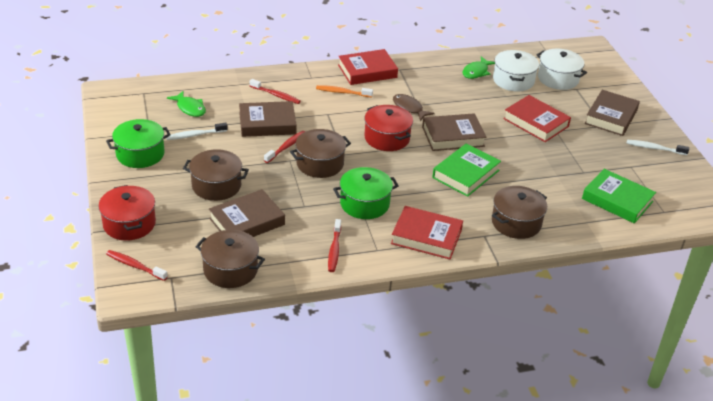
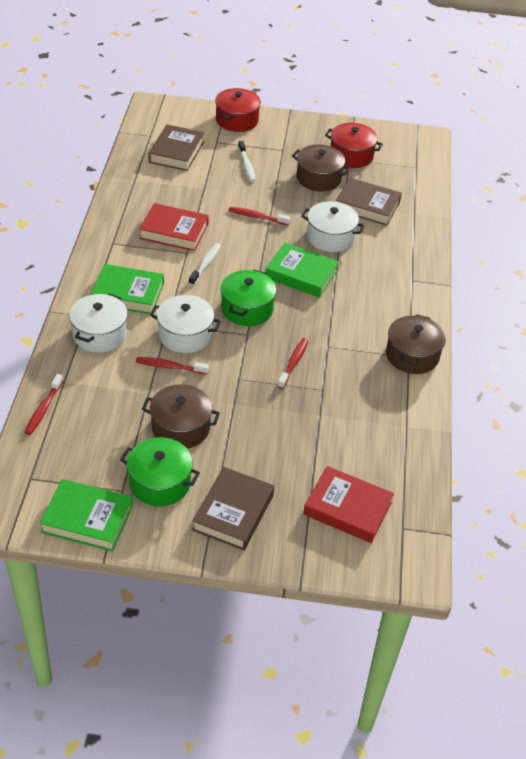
brown book: 4 -> 3
brown fish: 1 -> 0
brown pot: 4 -> 3
green book: 2 -> 3
green fish: 2 -> 0
orange toothbrush: 1 -> 0
red book: 3 -> 2
white pot: 2 -> 3

